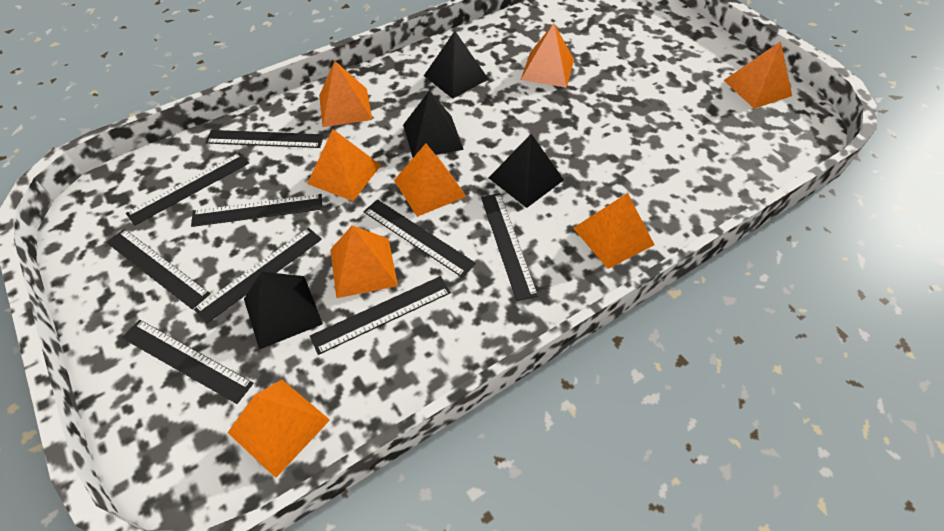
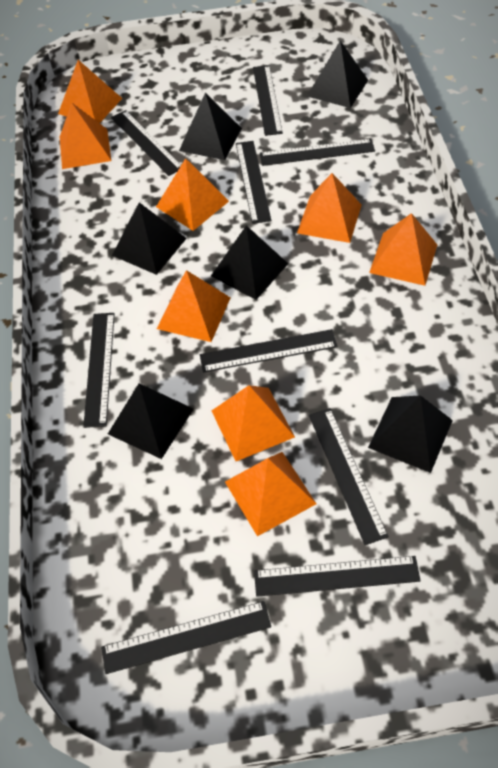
black pyramid: 4 -> 6

